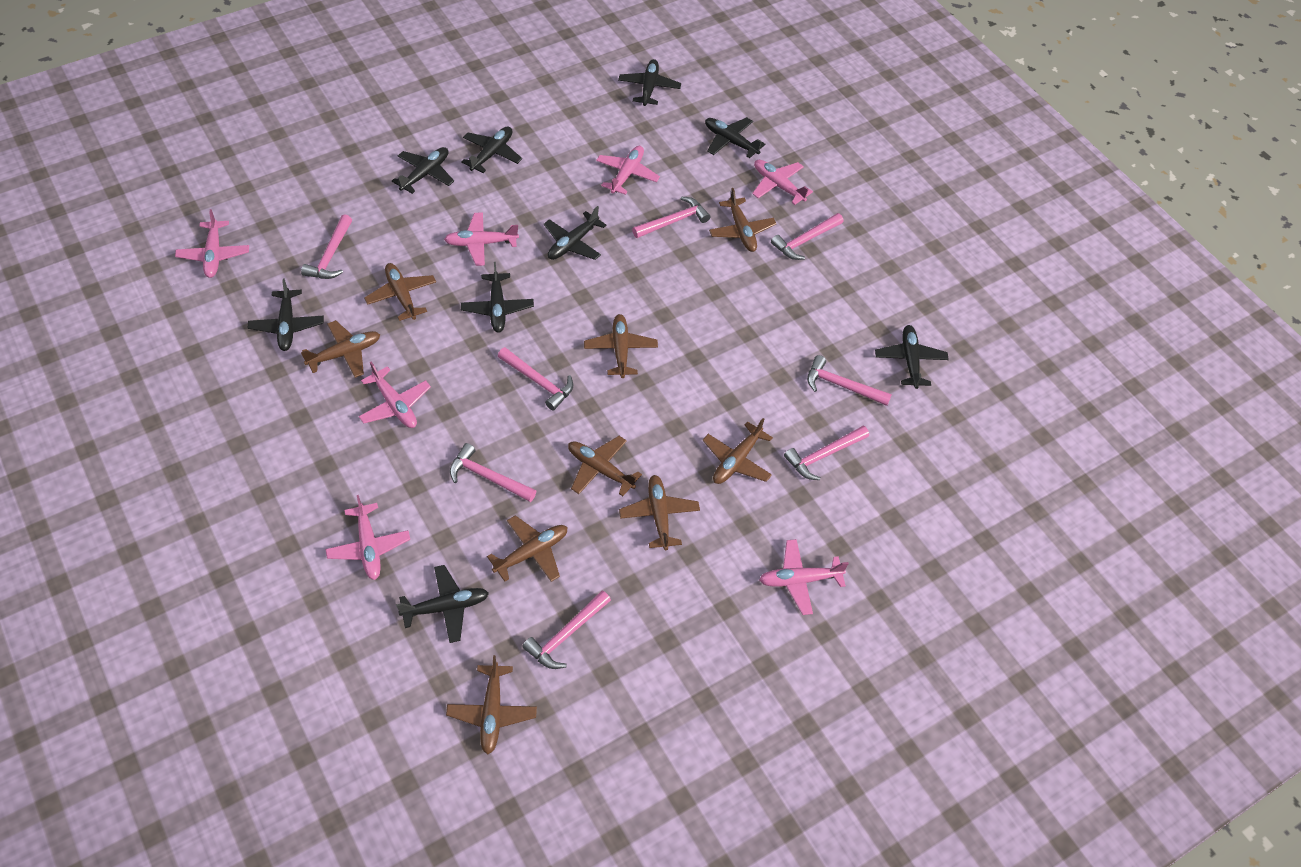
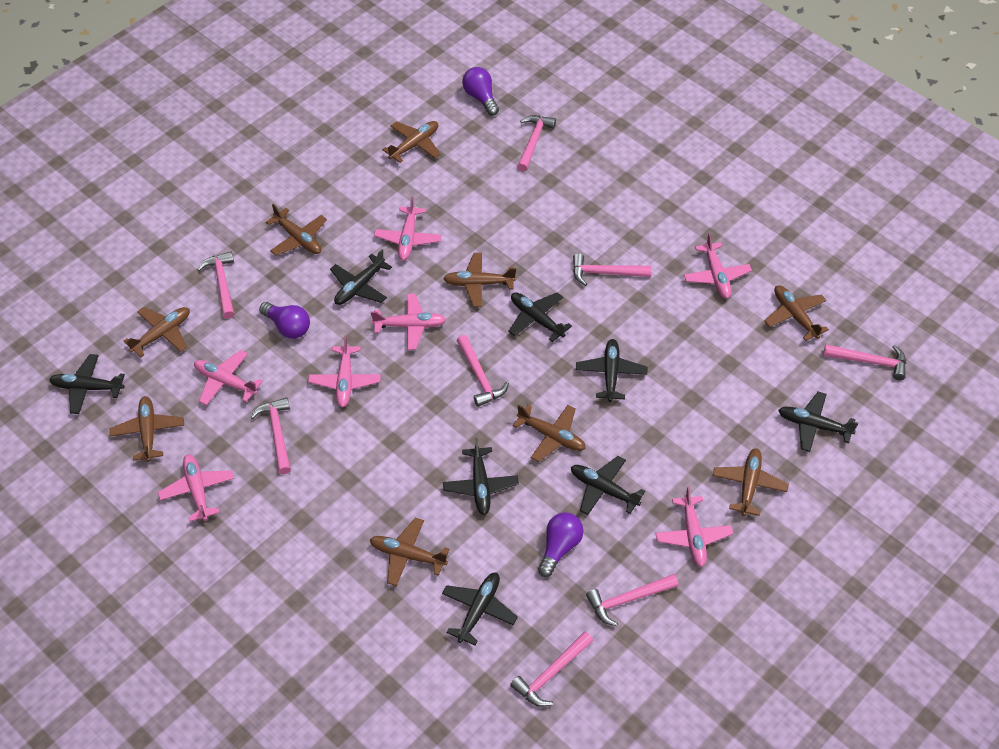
black plane: 9 -> 8
purple light bulb: 0 -> 3

